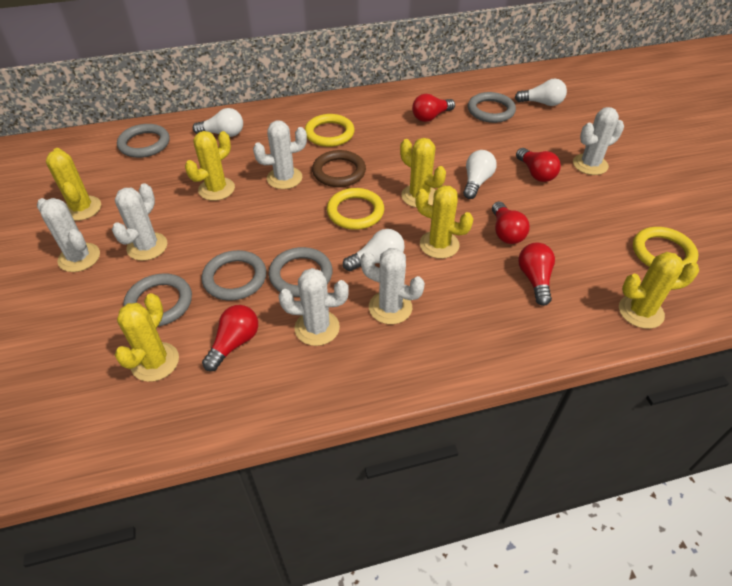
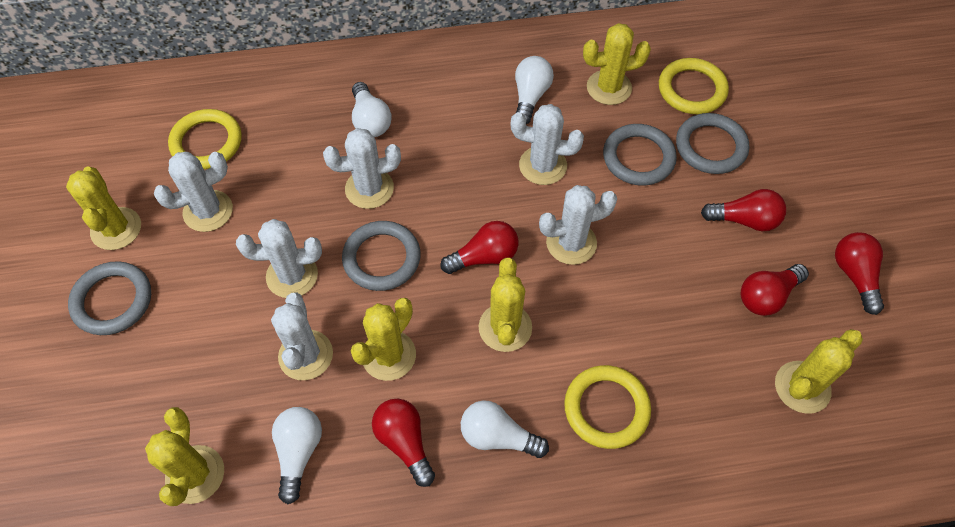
brown ring: 1 -> 0
grey ring: 5 -> 4

